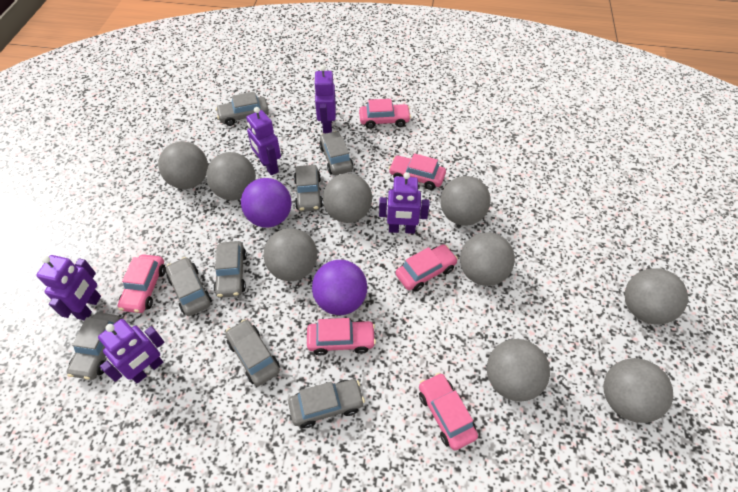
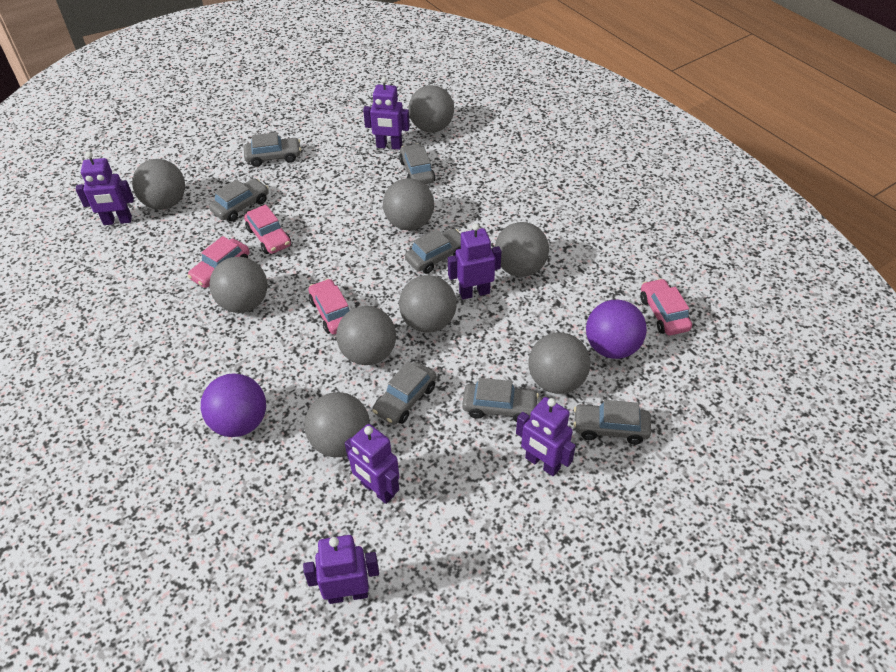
grey car: 8 -> 7
pink car: 6 -> 4
purple robot: 5 -> 6

